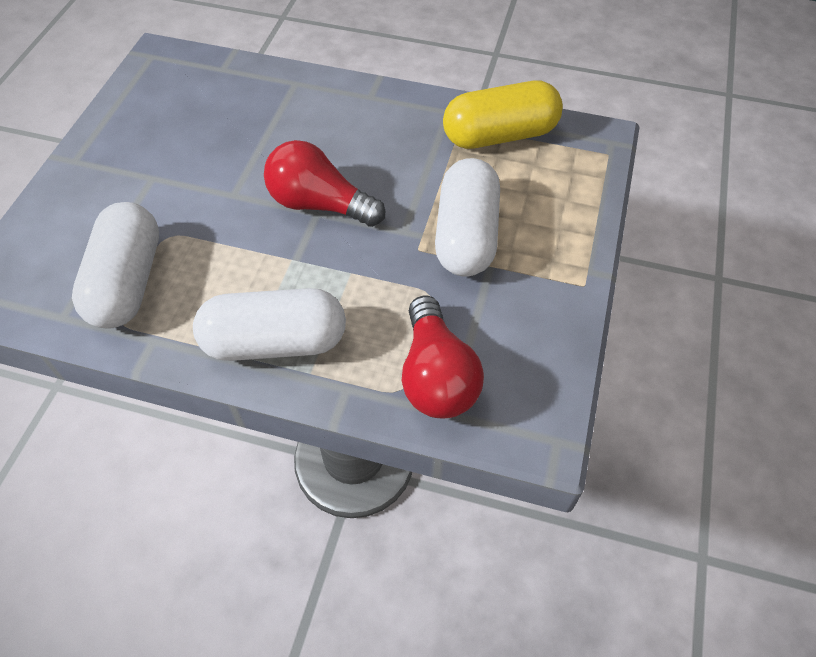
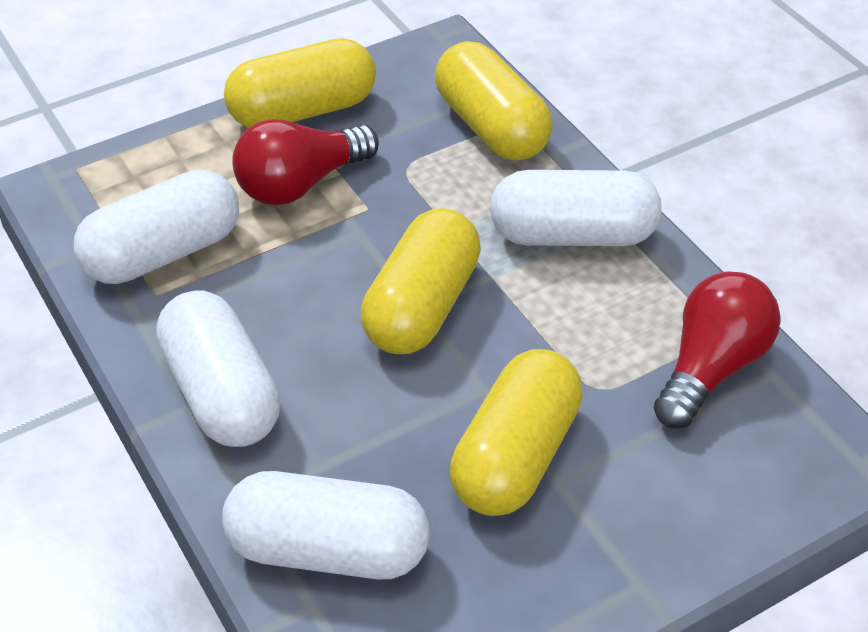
white capsule: 3 -> 4
yellow capsule: 1 -> 4

